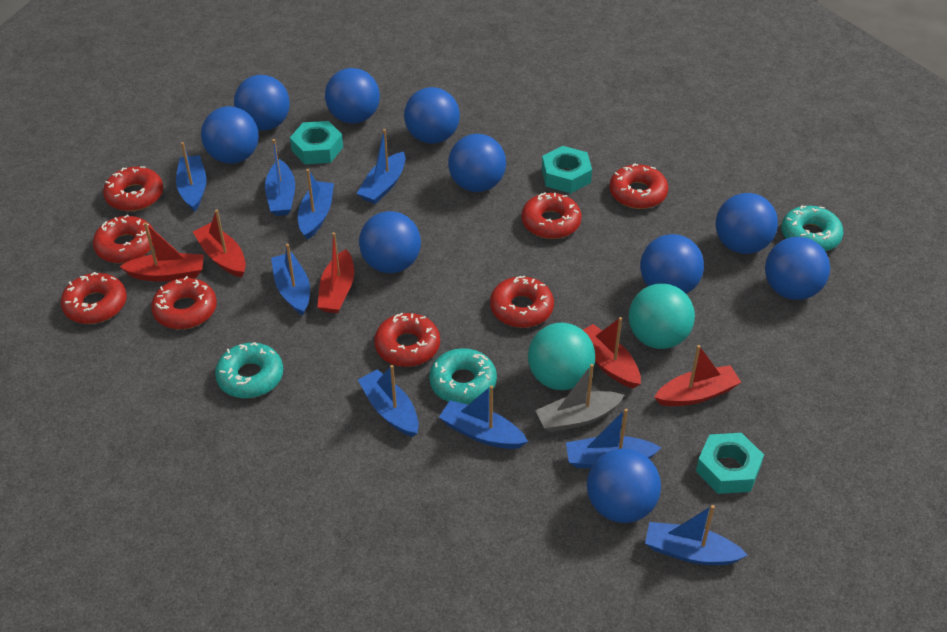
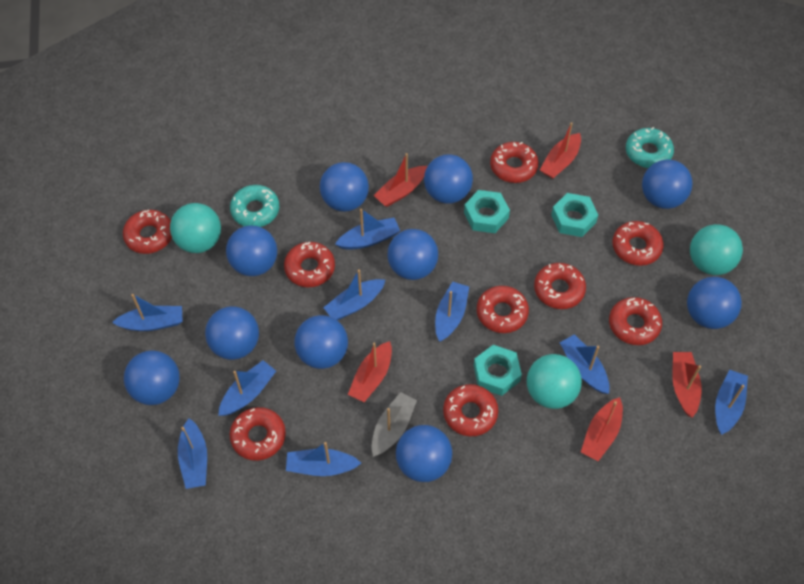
red donut: 8 -> 9
turquoise ball: 2 -> 3
turquoise donut: 3 -> 2

